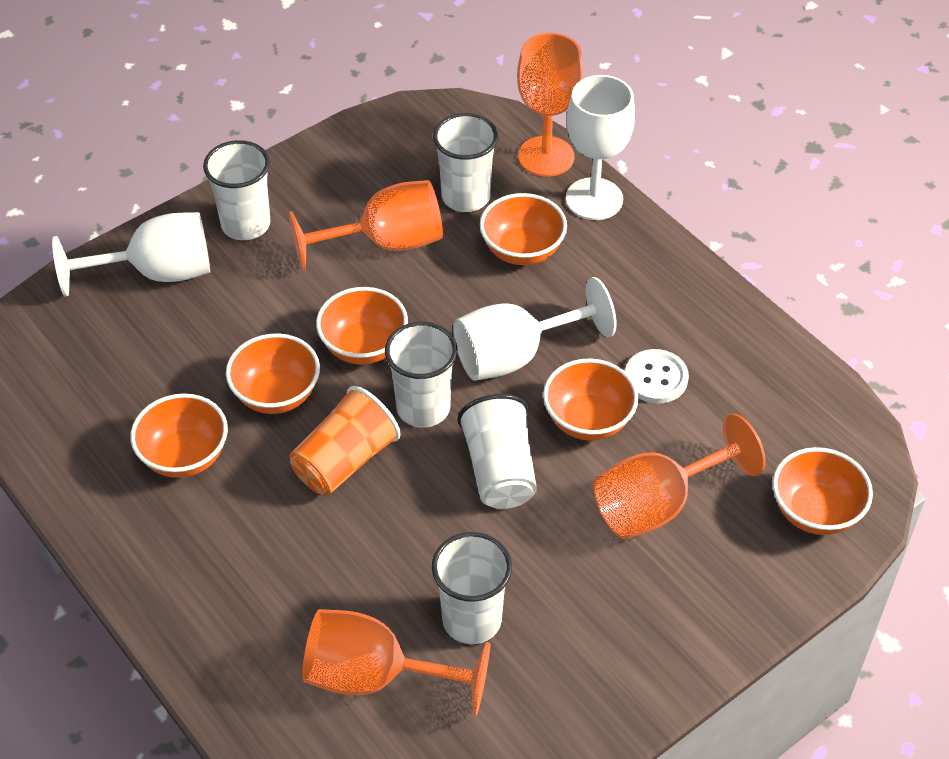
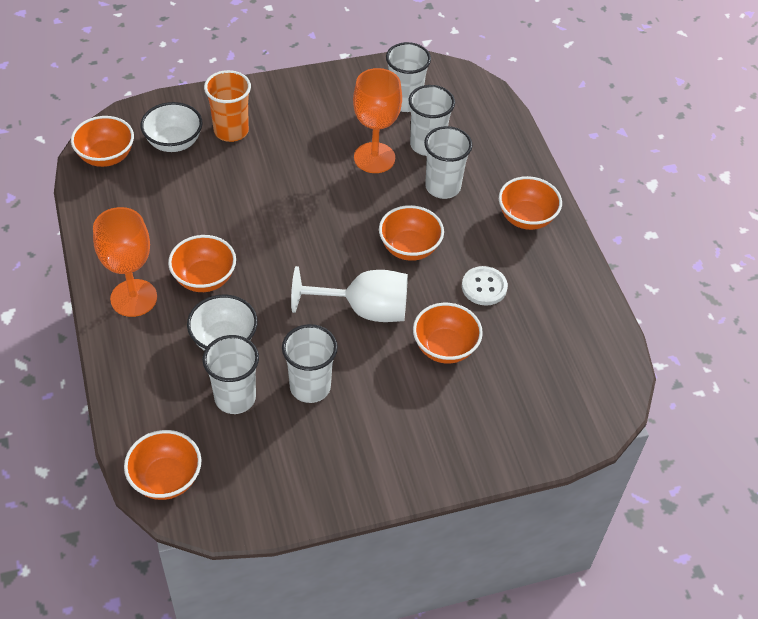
orange goblet: 4 -> 2
white bowl: 0 -> 2
white goblet: 3 -> 1

